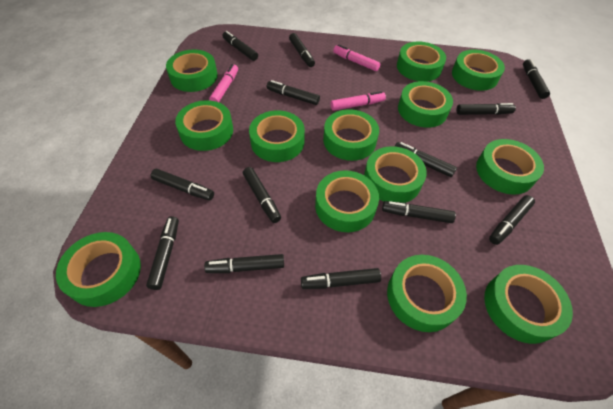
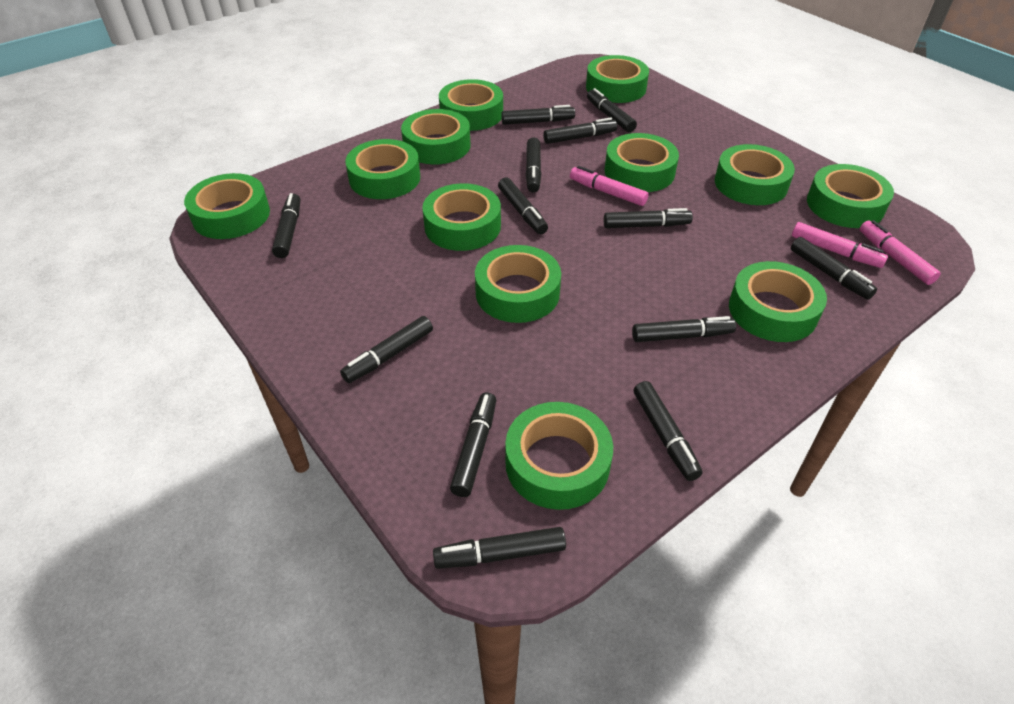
green tape: 13 -> 12

